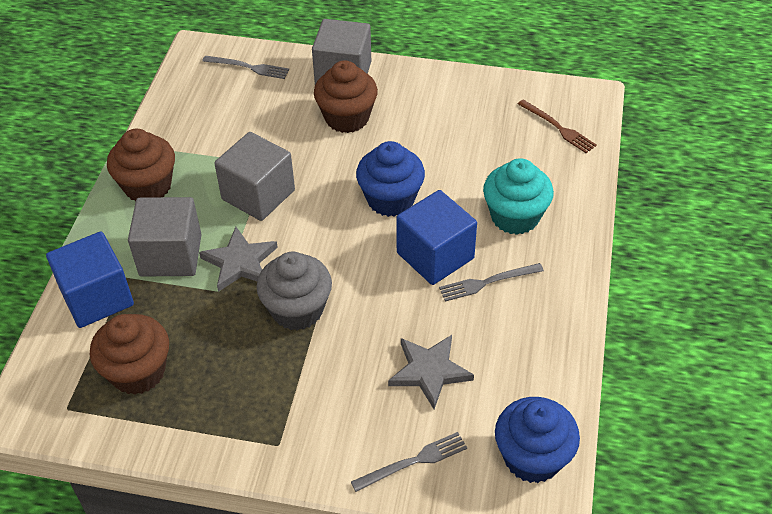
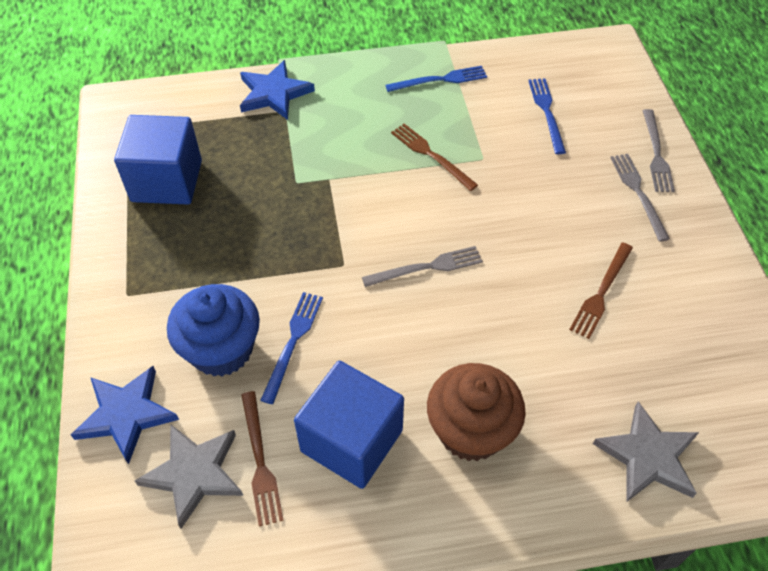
blue cupcake: 2 -> 1
blue fork: 0 -> 3
blue star: 0 -> 2
brown cupcake: 3 -> 1
brown fork: 1 -> 3
grey cube: 3 -> 0
grey cupcake: 1 -> 0
turquoise cupcake: 1 -> 0

